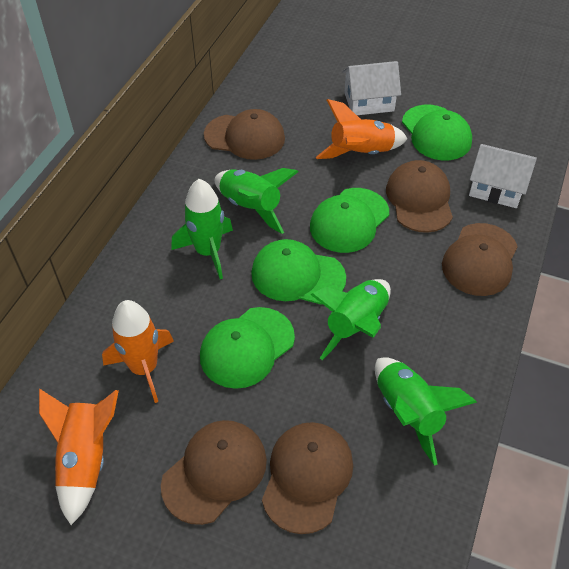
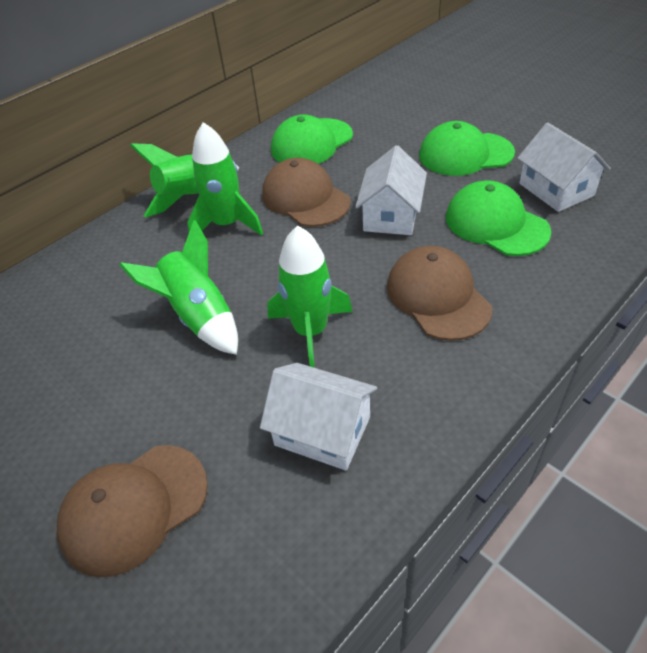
brown cap: 5 -> 3
green cap: 4 -> 3
orange rocket: 3 -> 0
white house: 2 -> 3

